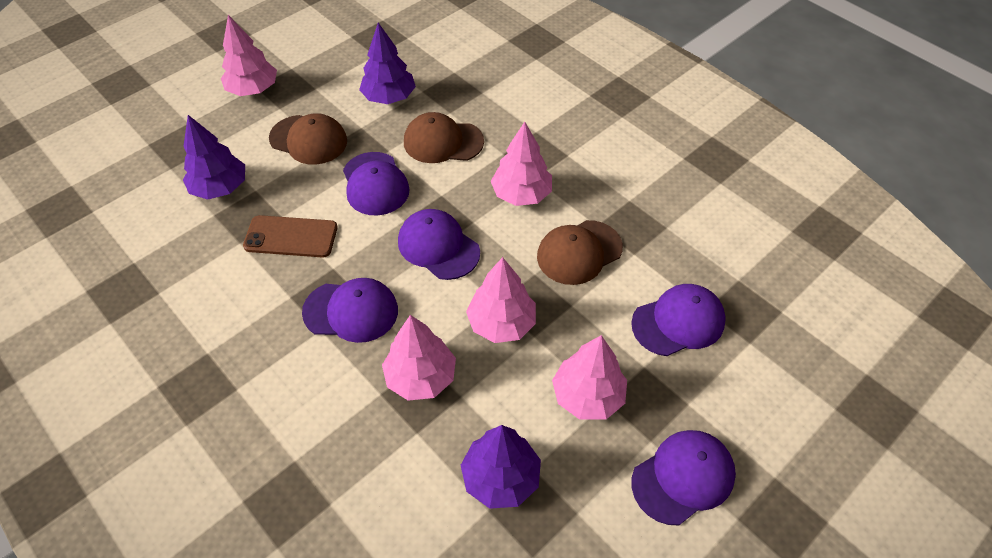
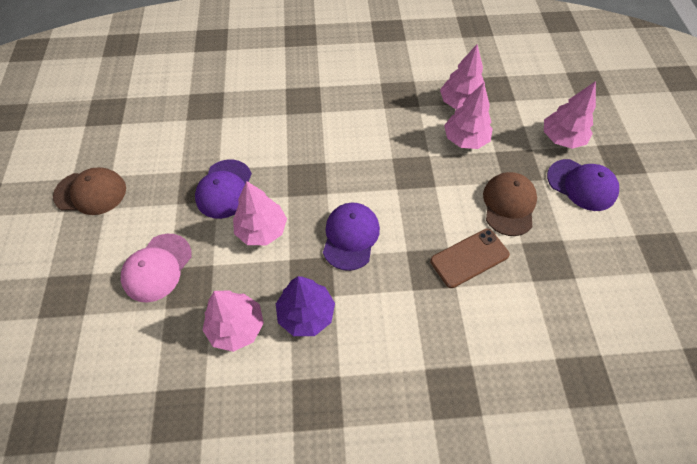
brown cap: 3 -> 2
pink cap: 0 -> 1
purple cap: 5 -> 3
purple tree: 3 -> 1

